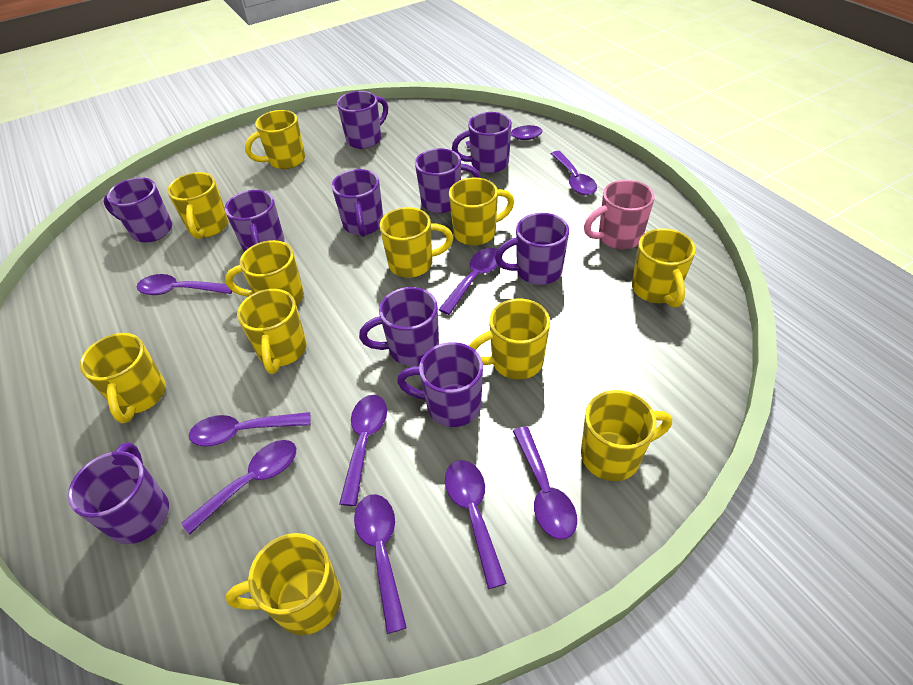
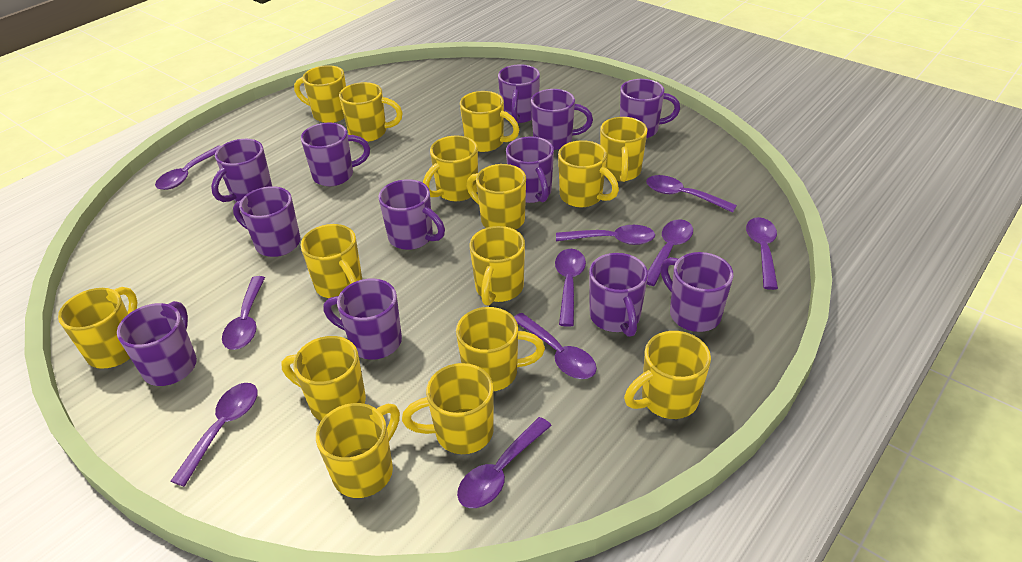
pink mug: 1 -> 0
purple mug: 10 -> 12
yellow mug: 11 -> 15

